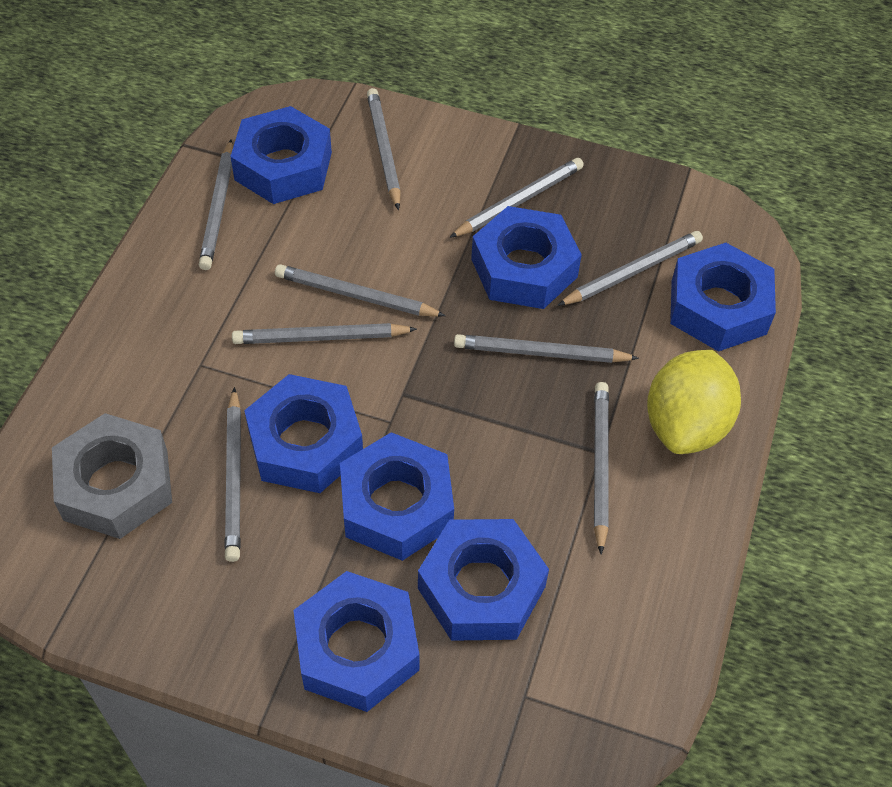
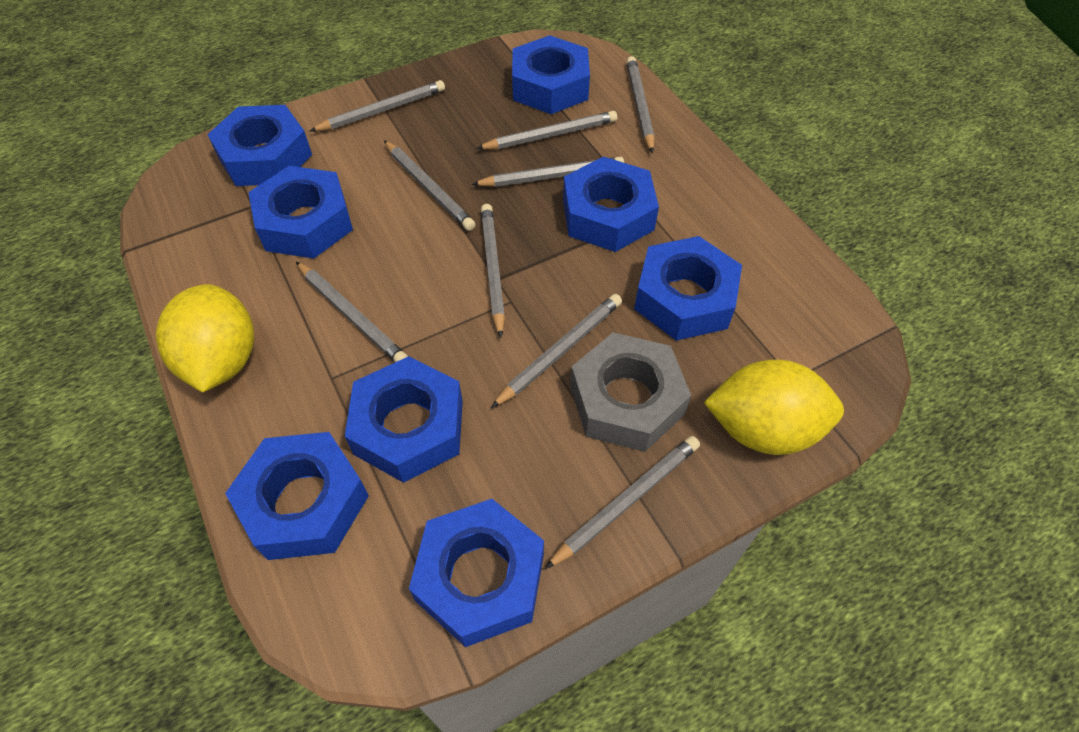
blue nut: 7 -> 8
yellow lemon: 1 -> 2

